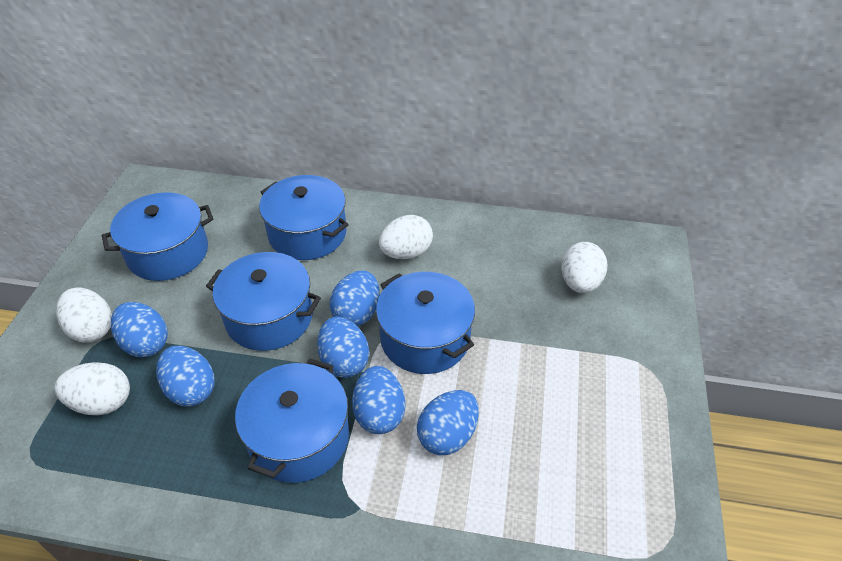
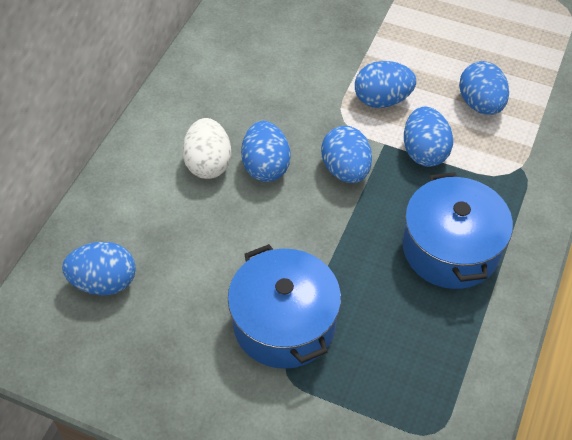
blue pot: 5 -> 2
white egg: 4 -> 1

